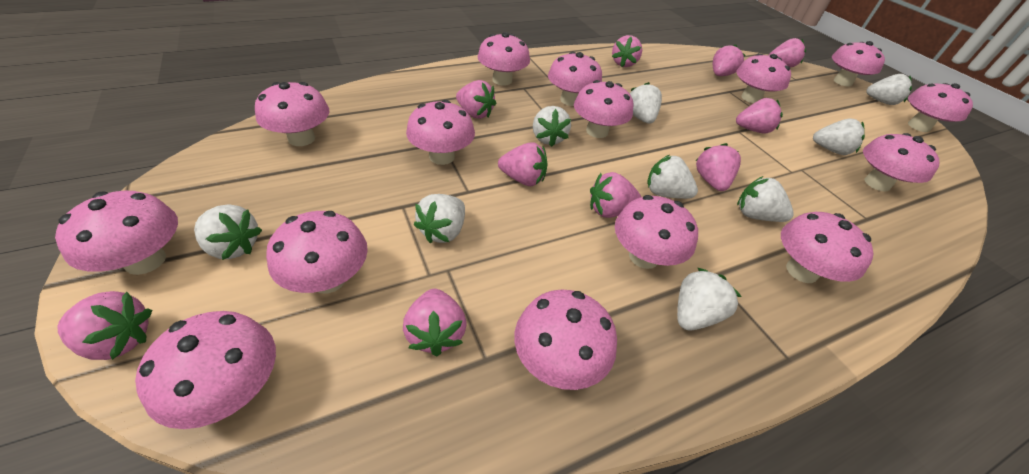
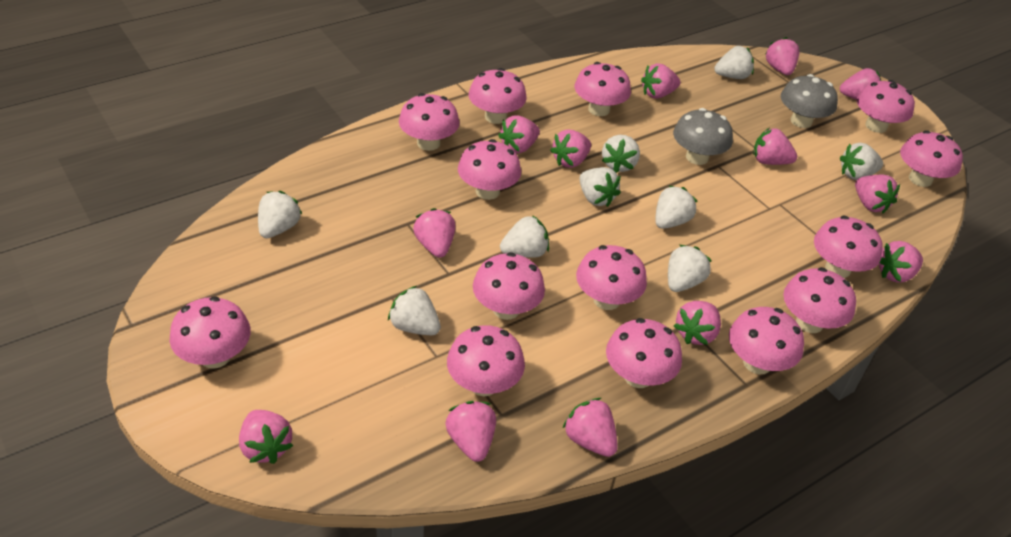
grey mushroom: 0 -> 2
pink mushroom: 15 -> 14
pink strawberry: 10 -> 13

